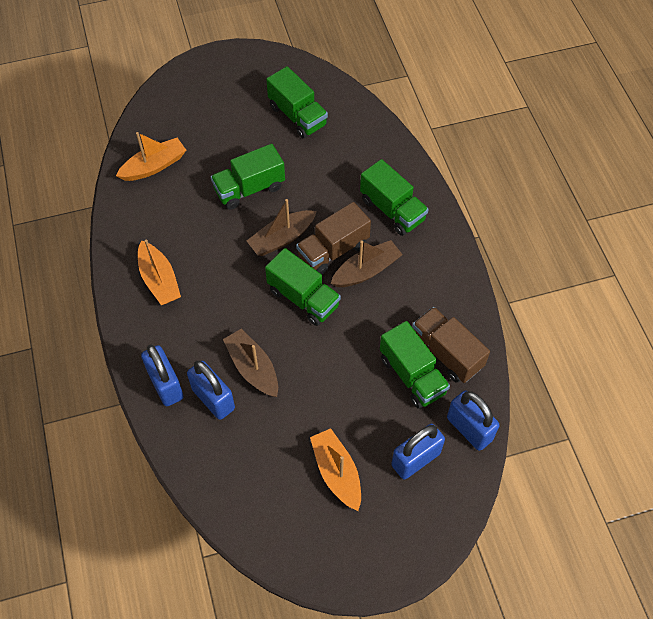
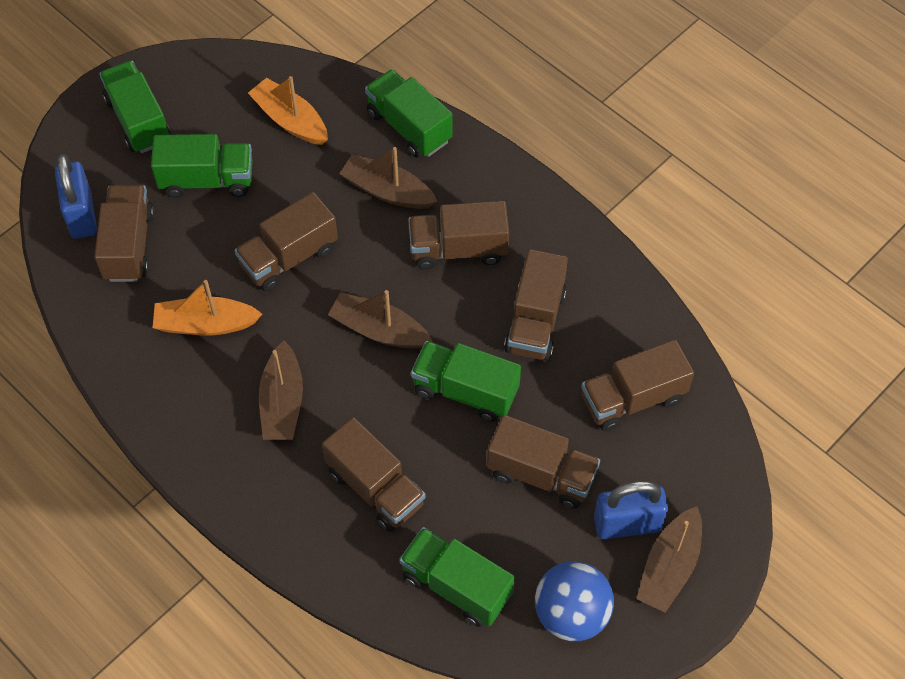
blue ball: 0 -> 1
blue padlock: 4 -> 2
brown boat: 3 -> 4
brown truck: 2 -> 7
orange boat: 3 -> 2

